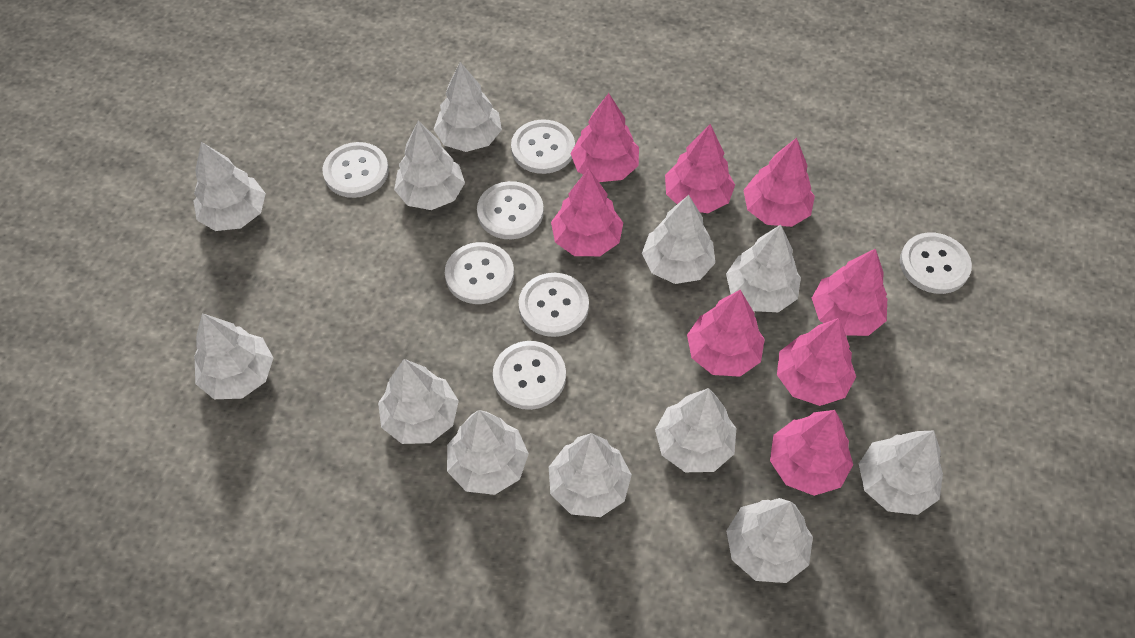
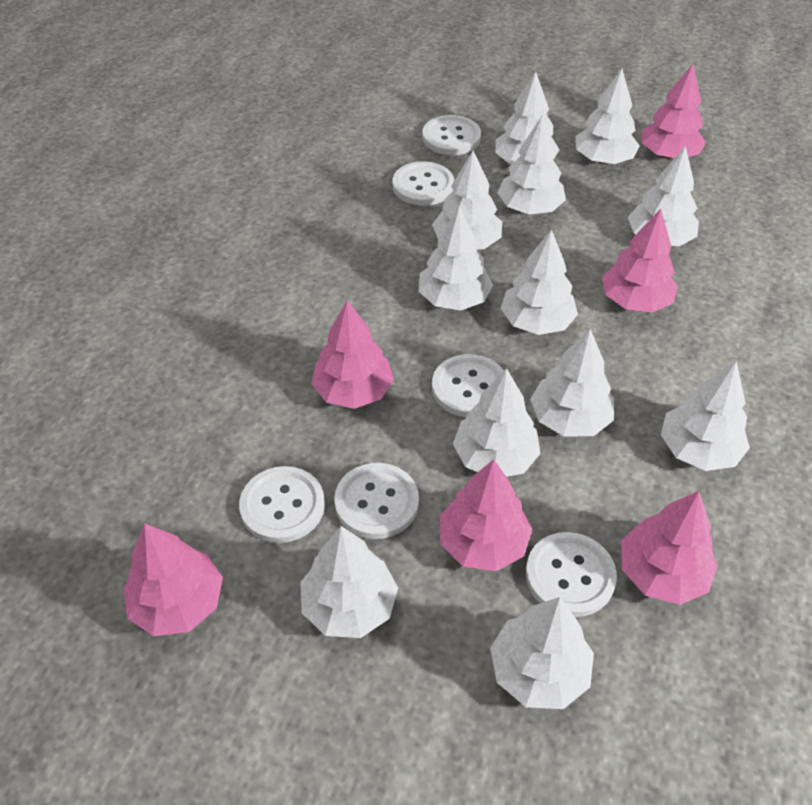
pink tree: 8 -> 6
white button: 7 -> 6

